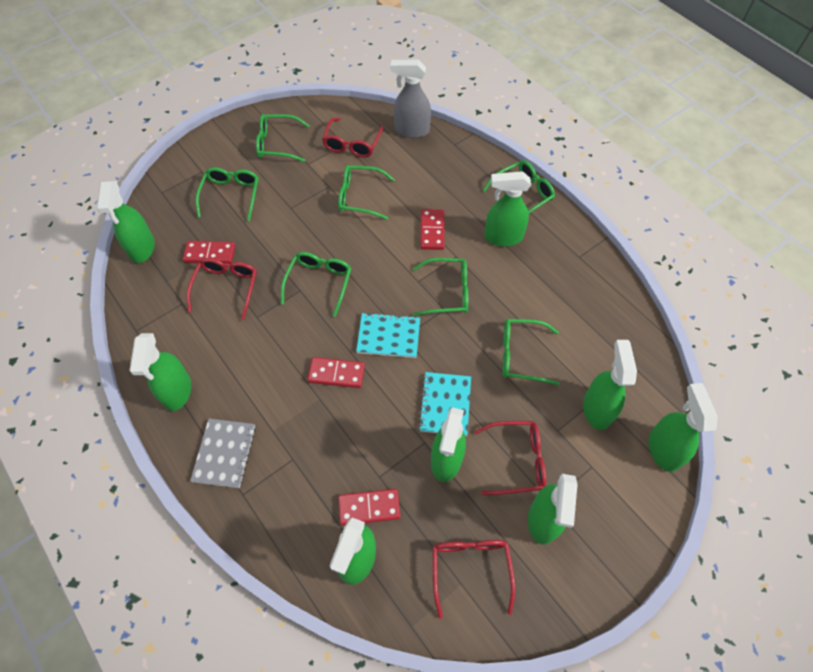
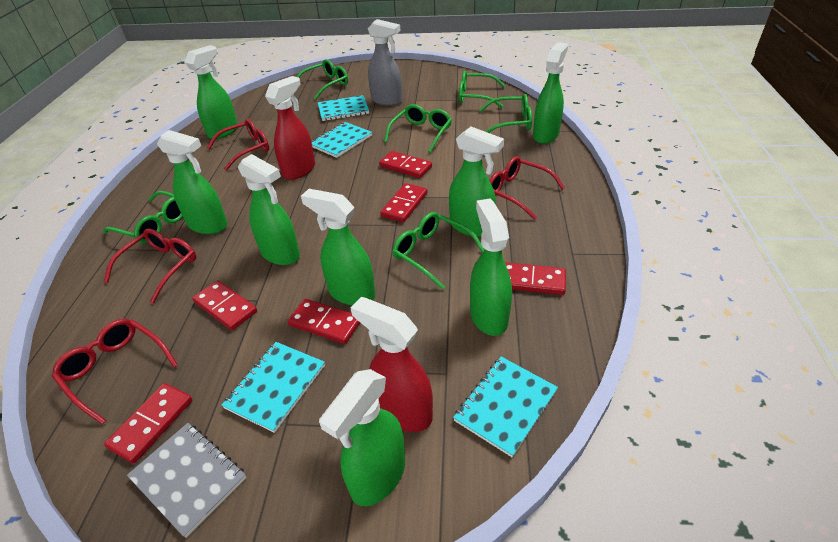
green glasses: 7 -> 6
red domino: 4 -> 6
red spray bottle: 0 -> 2
turquoise notebook: 2 -> 4

